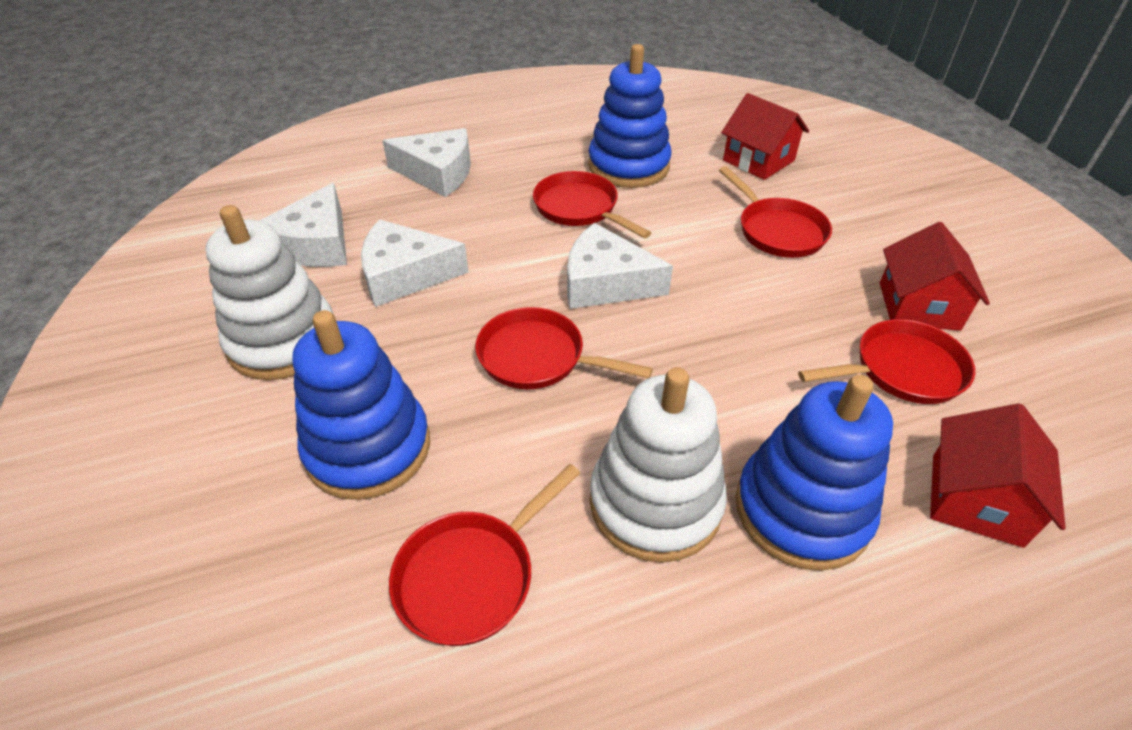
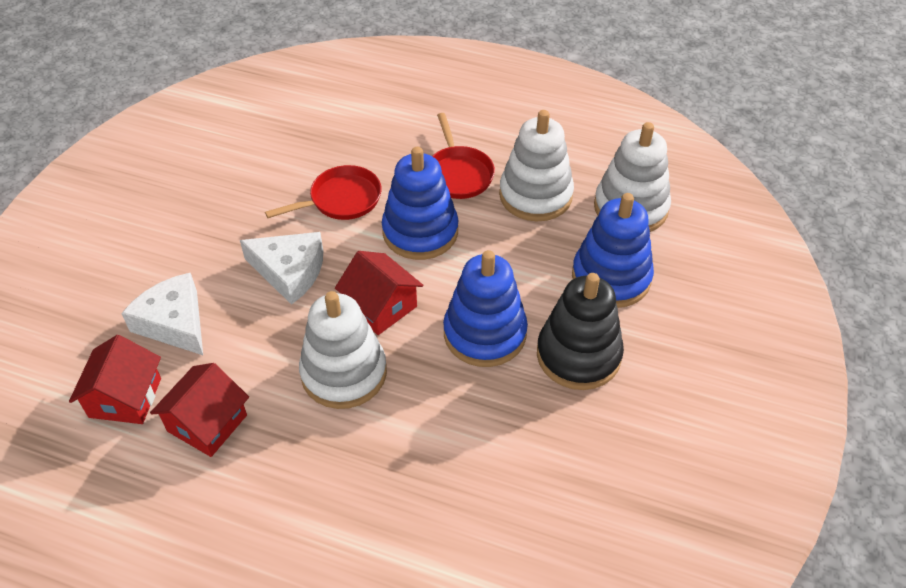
black stacking toy: 0 -> 1
red pan: 5 -> 2
white cheese: 4 -> 2
white stacking toy: 2 -> 3

